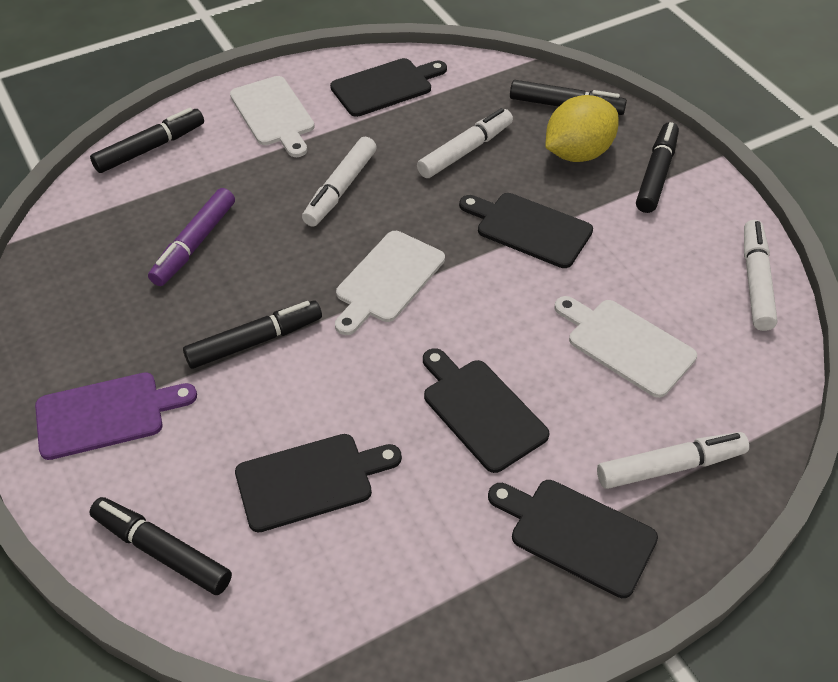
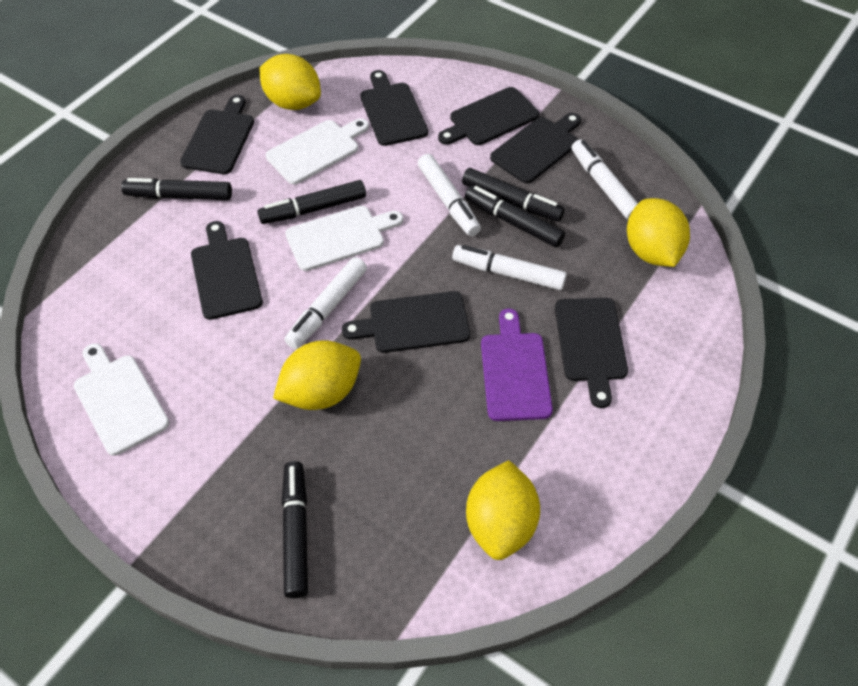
black cutting board: 5 -> 7
purple marker: 1 -> 0
yellow lemon: 1 -> 4

